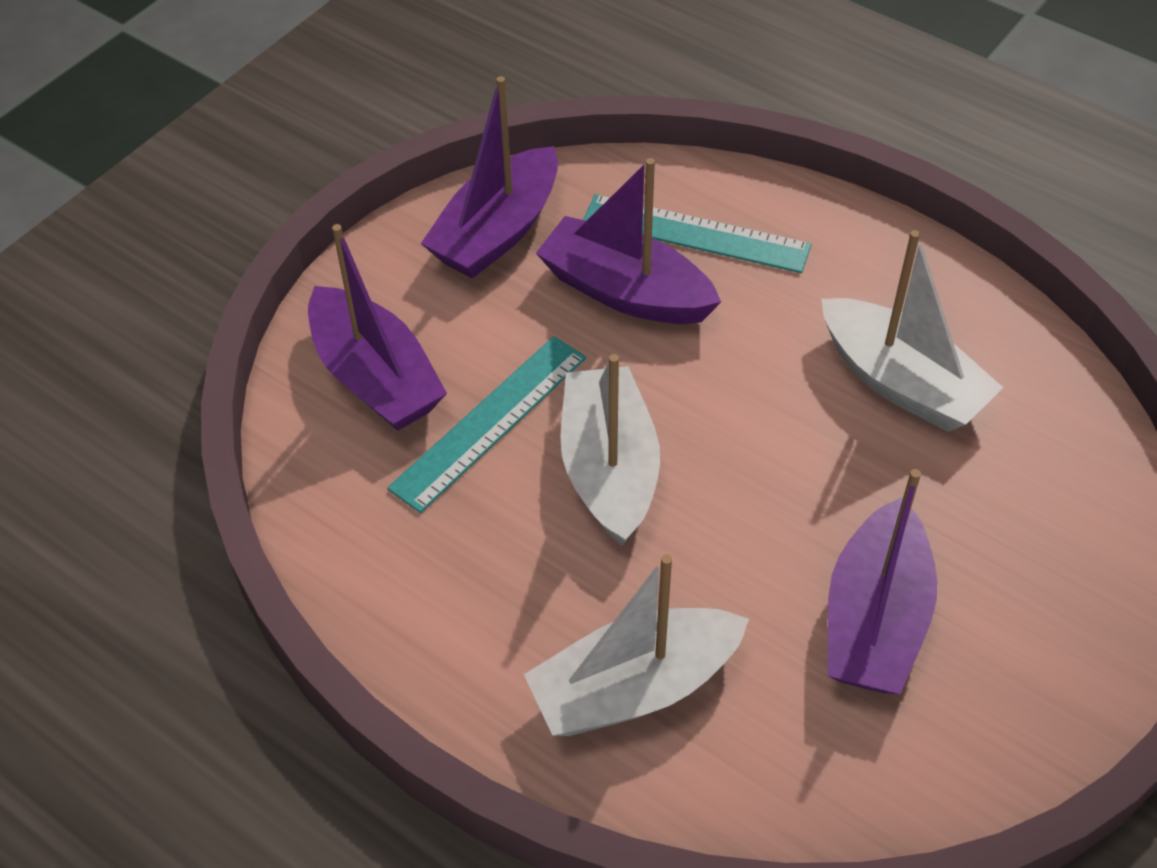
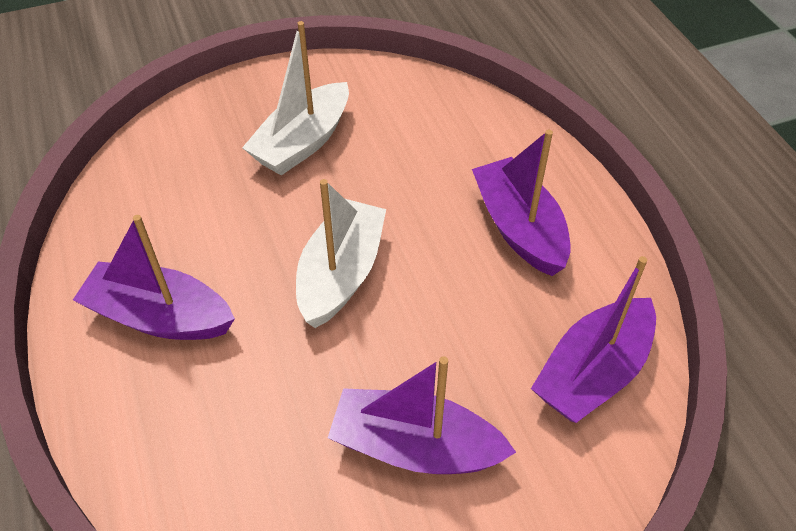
turquoise ruler: 2 -> 0
white boat: 3 -> 2

